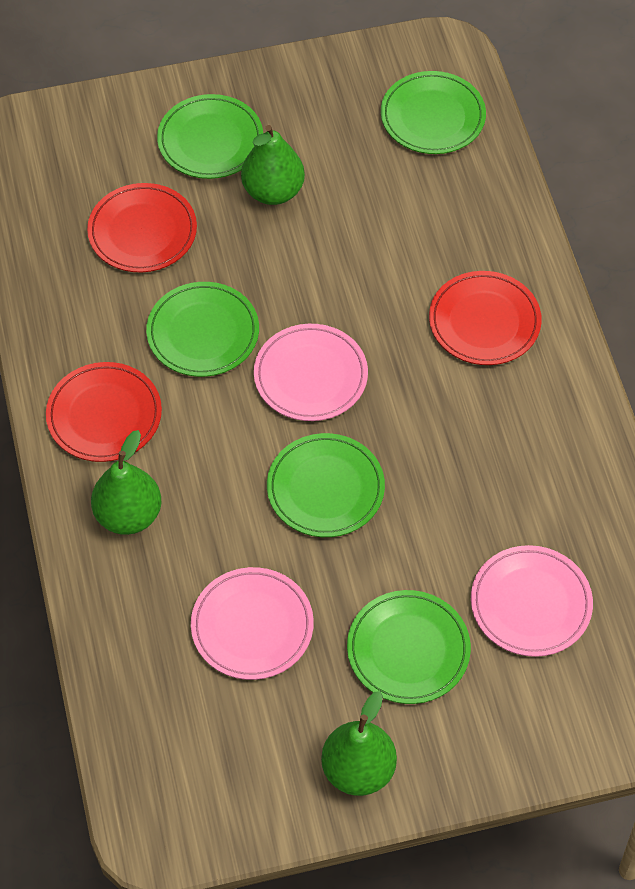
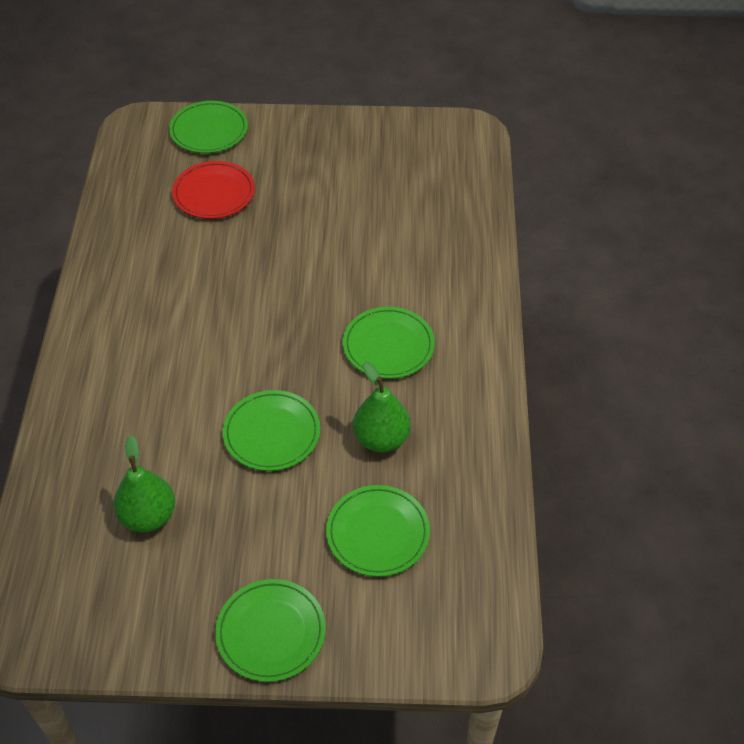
green pear: 3 -> 2
pink plate: 3 -> 0
red plate: 3 -> 1

